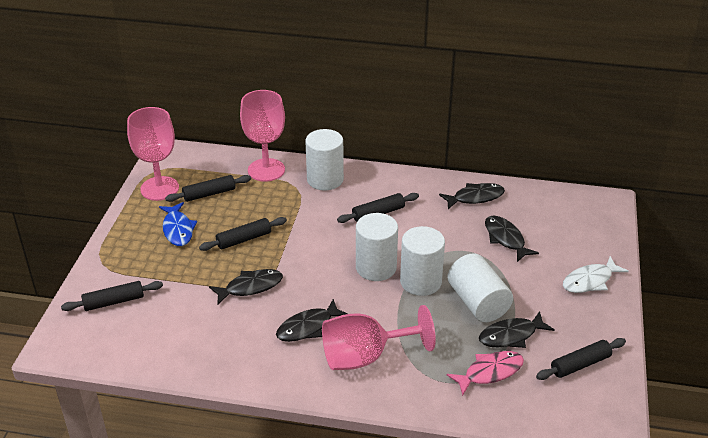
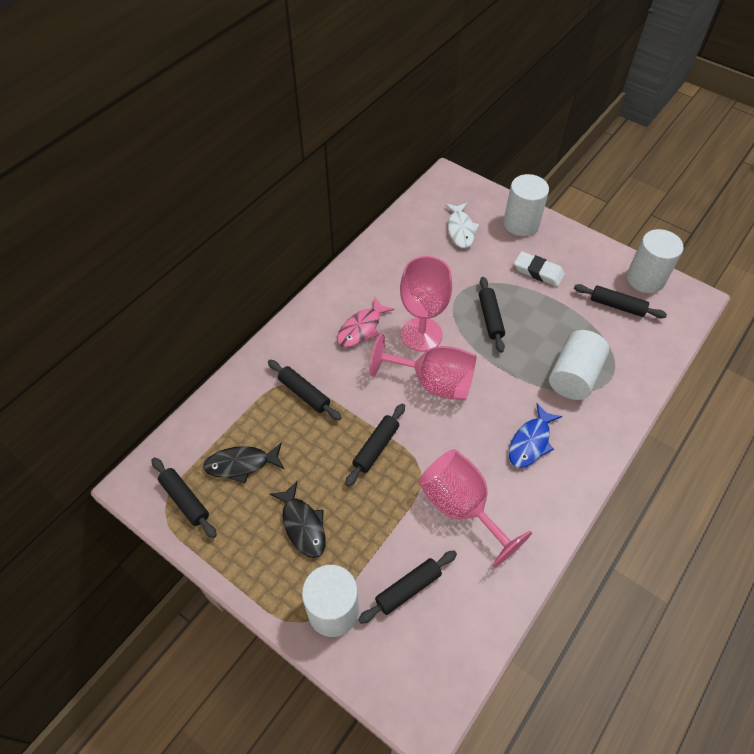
black fish: 5 -> 2
black rolling pin: 5 -> 6
white eraser: 0 -> 1

